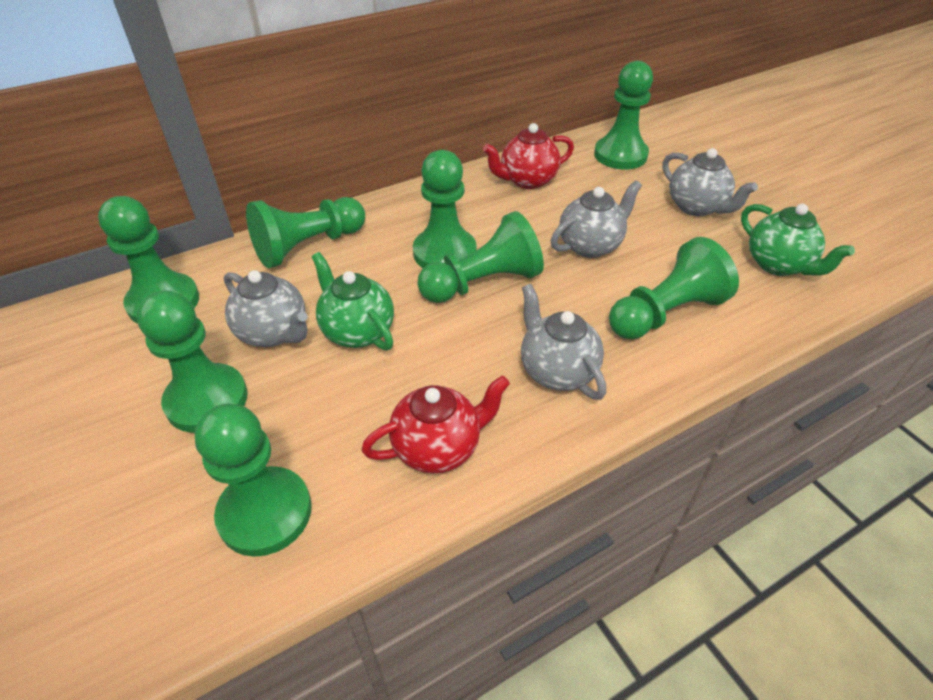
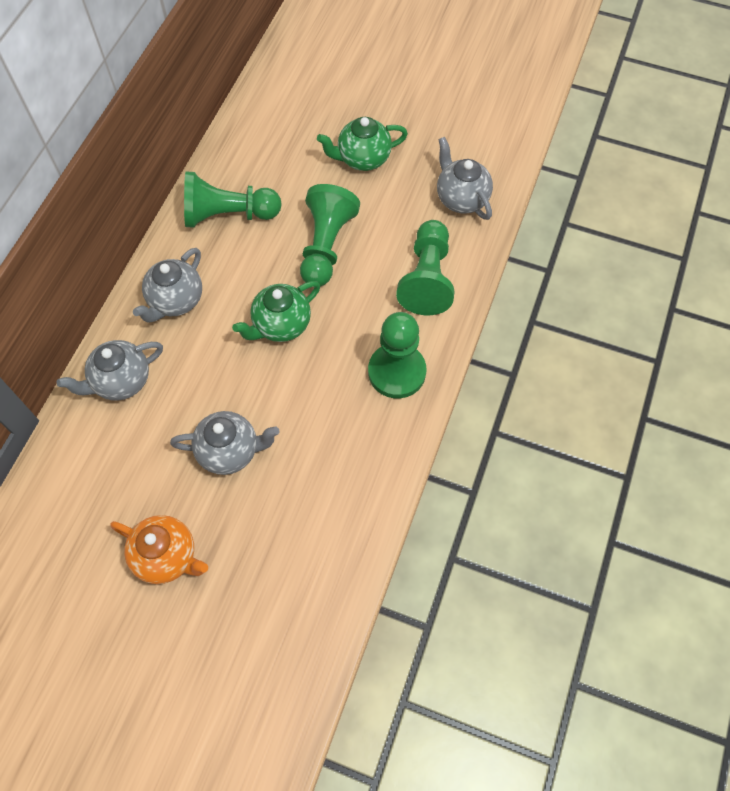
green pawn: 8 -> 4
orange teapot: 0 -> 1
red teapot: 2 -> 0

